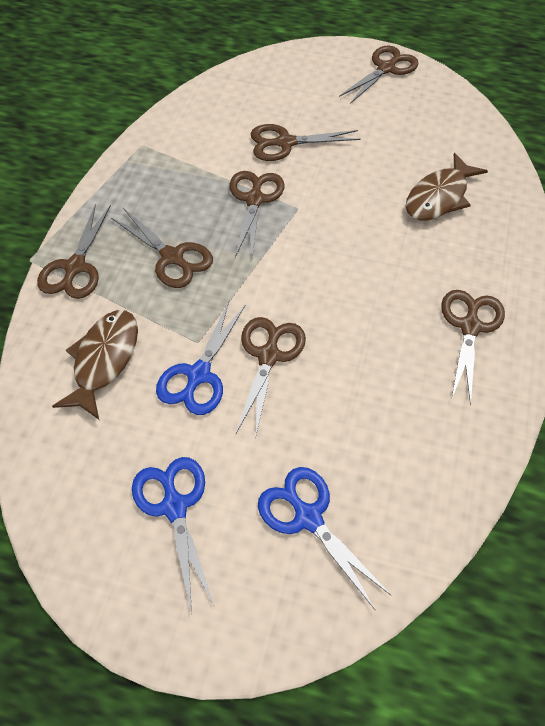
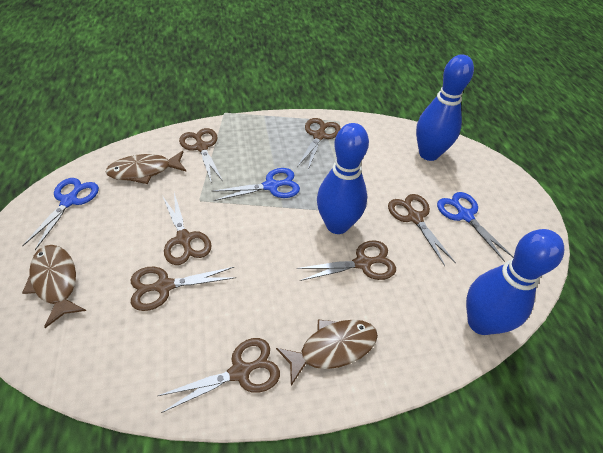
blue bowling pin: 0 -> 3
brown fish: 2 -> 3

